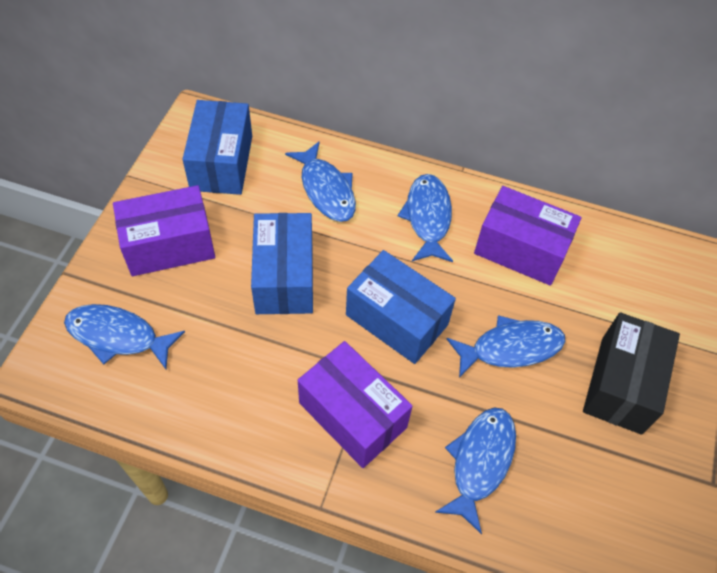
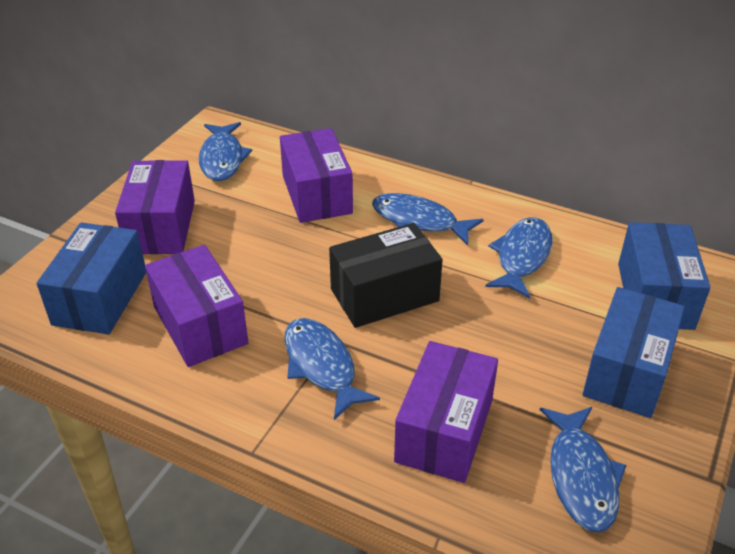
purple box: 3 -> 4

